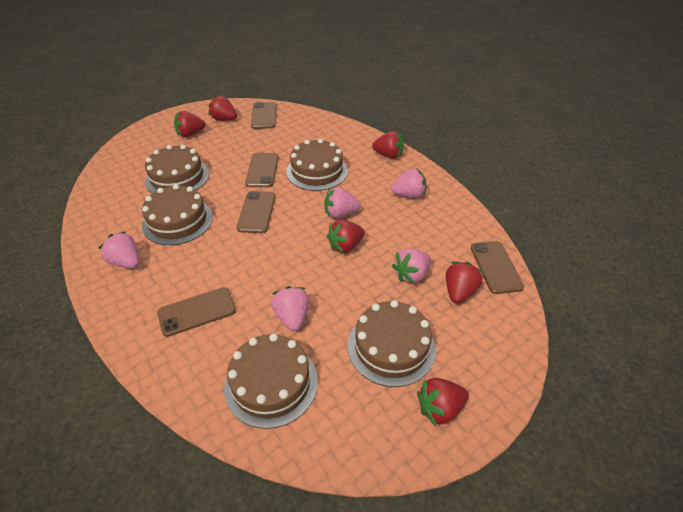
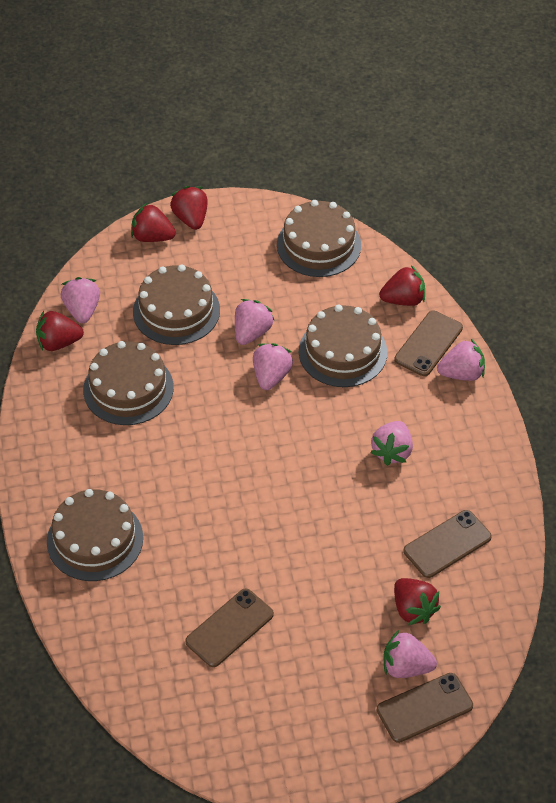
brown phone: 5 -> 4
pink strawberry: 5 -> 6
red strawberry: 6 -> 5

